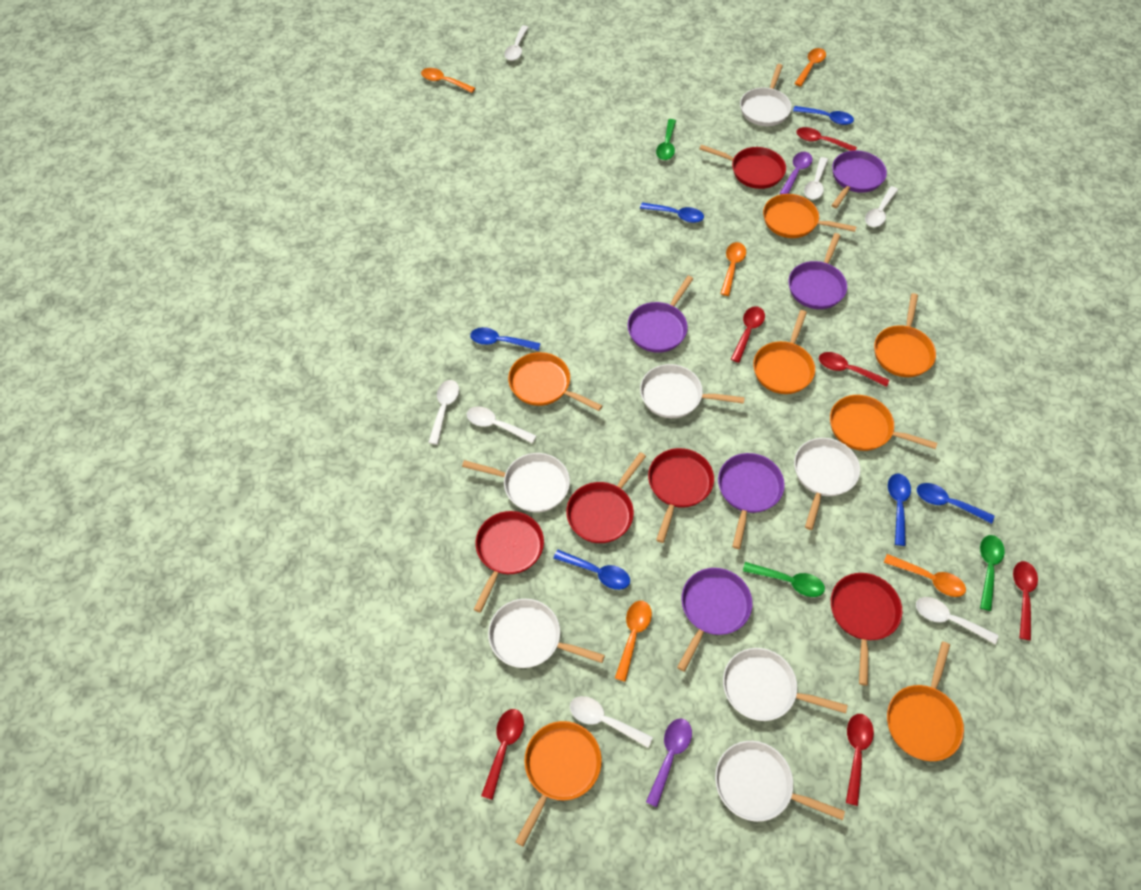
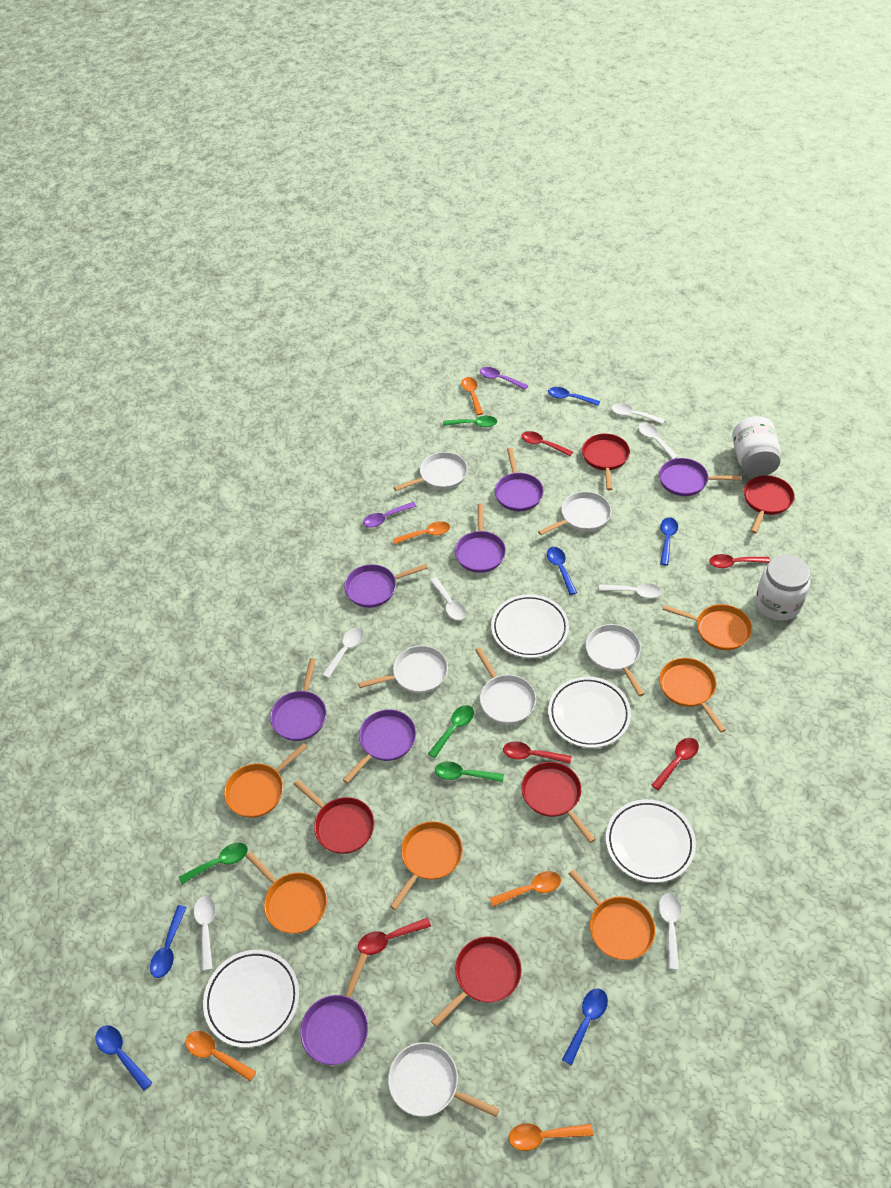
green spoon: 3 -> 4
orange pan: 7 -> 6
purple pan: 5 -> 7
red spoon: 6 -> 5
white jar: 0 -> 2
white pan: 7 -> 6
white plate: 0 -> 4

